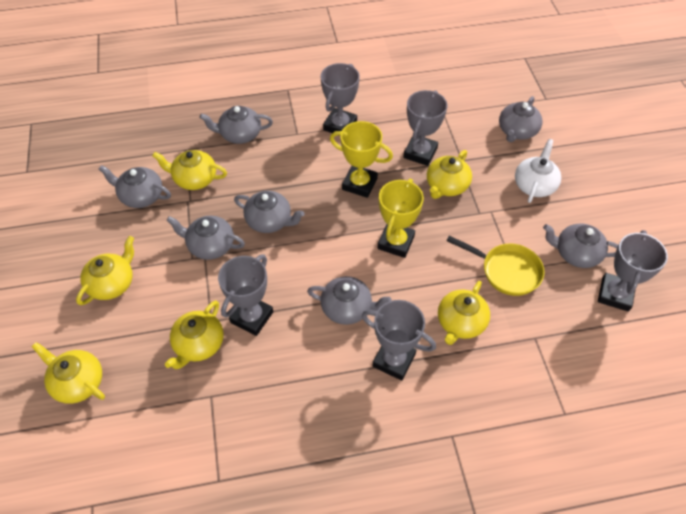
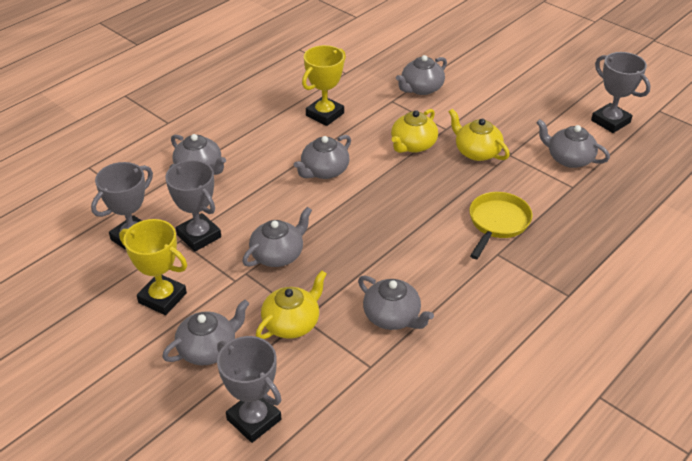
grey trophy: 5 -> 4
white teapot: 1 -> 0
yellow teapot: 6 -> 3

